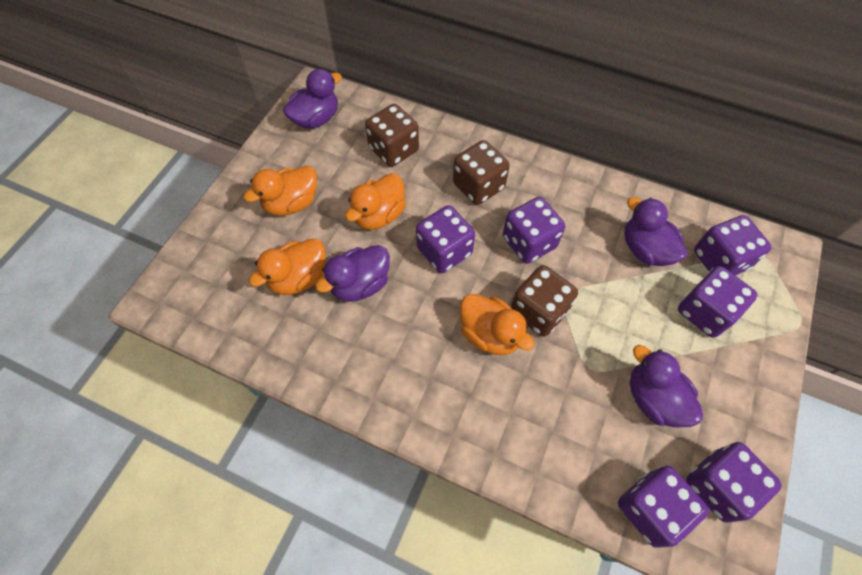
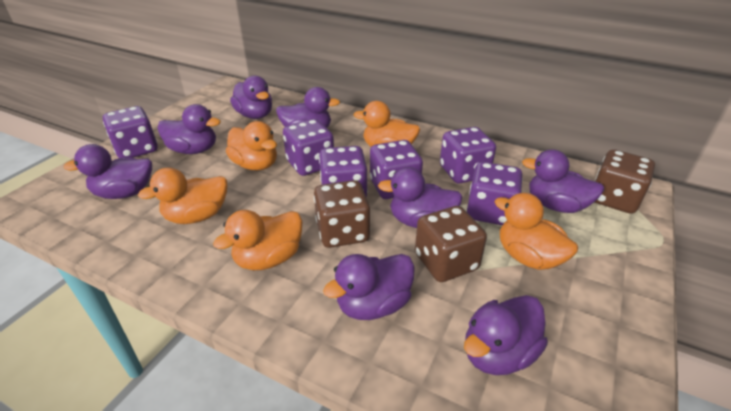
orange duck: 4 -> 5
purple duck: 4 -> 8

